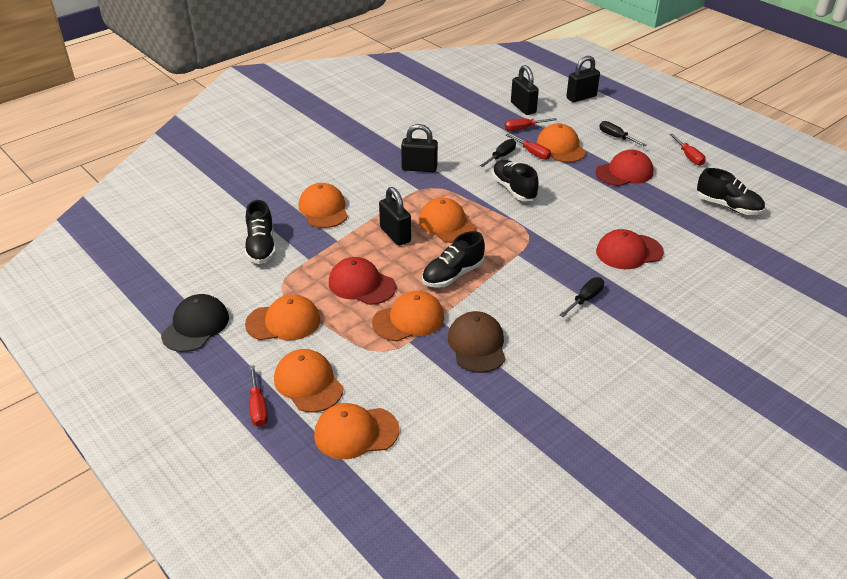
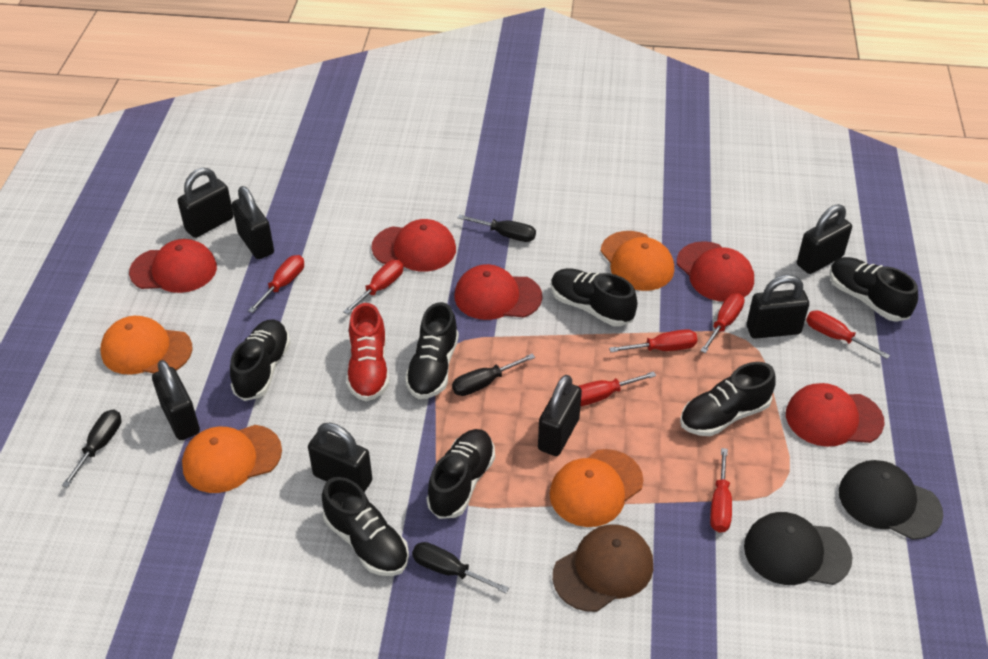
black cap: 1 -> 2
black padlock: 4 -> 7
black screwdriver: 3 -> 4
black shoe: 4 -> 7
orange cap: 7 -> 4
red cap: 3 -> 5
red screwdriver: 4 -> 7
red shoe: 0 -> 1

